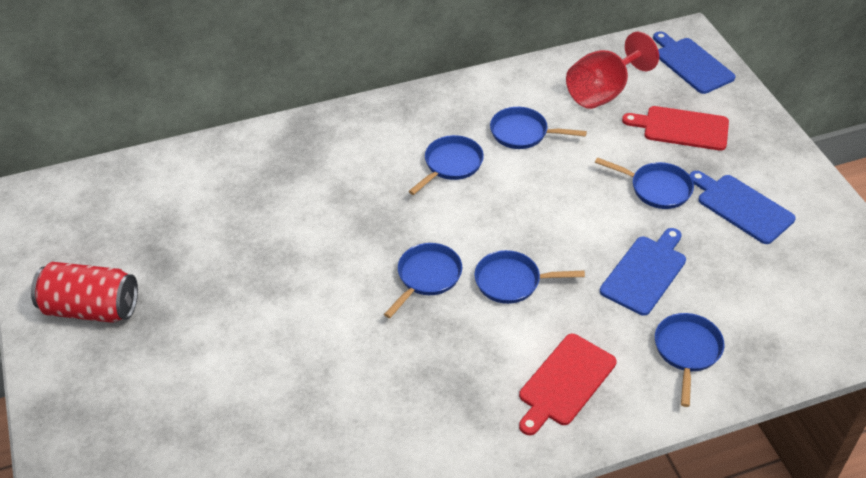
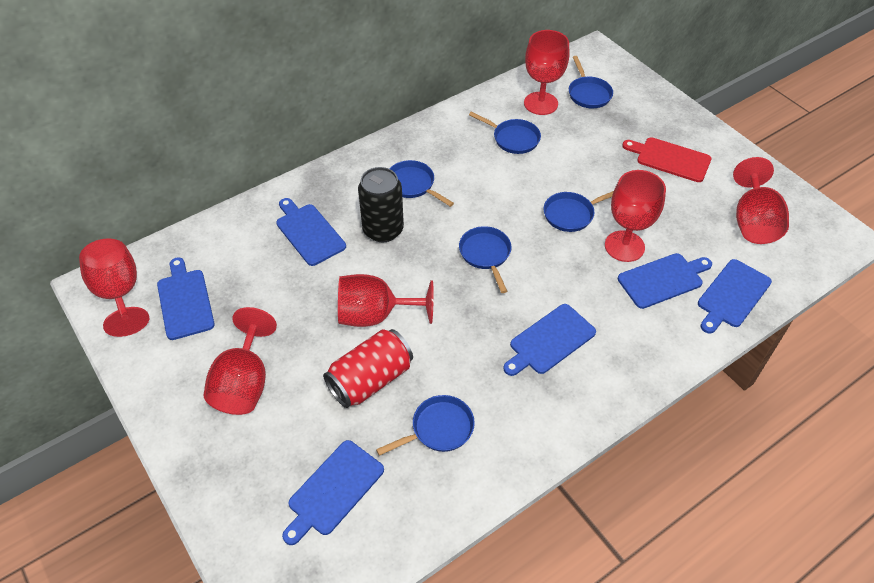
black can: 0 -> 1
blue cutting board: 3 -> 6
red cutting board: 2 -> 1
red goblet: 1 -> 6

